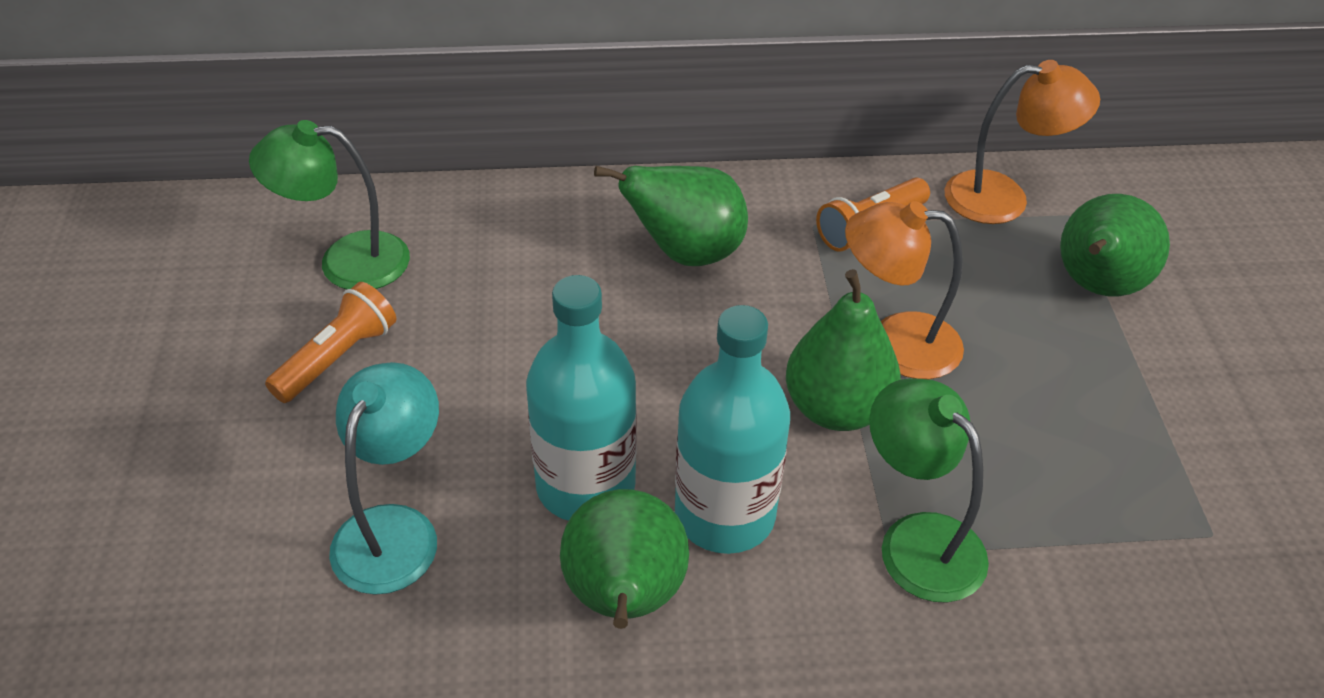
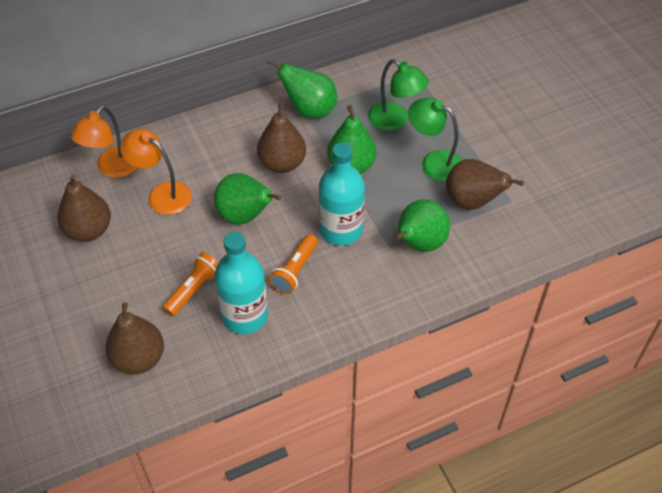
brown pear: 0 -> 4
turquoise lamp: 1 -> 0

